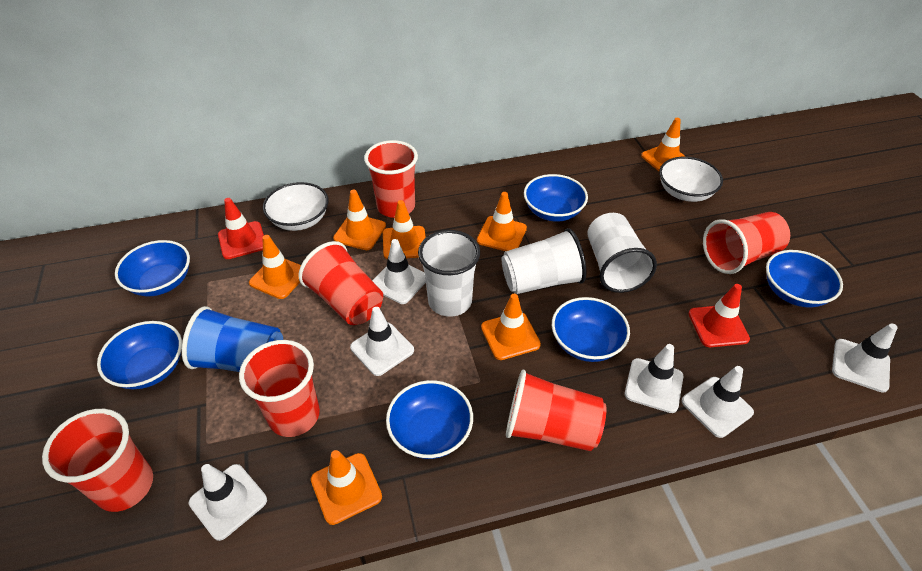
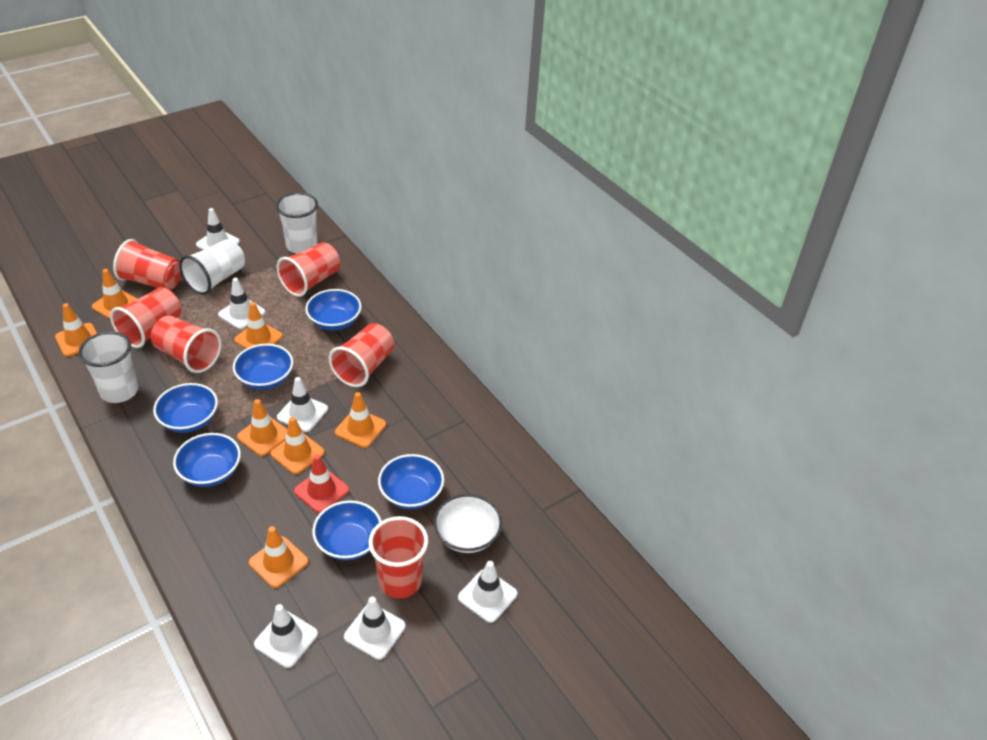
blue cup: 1 -> 0
red traffic cone: 2 -> 1
white bowl: 2 -> 1

